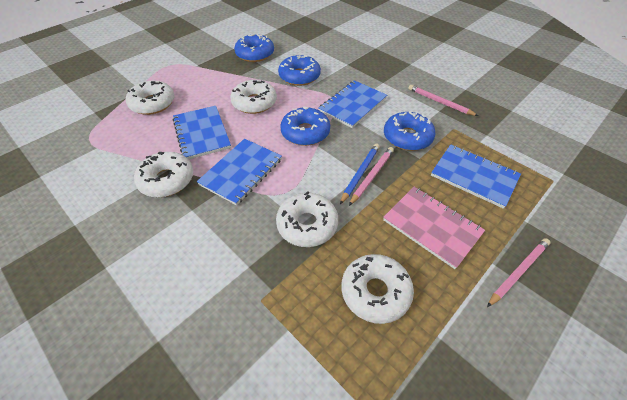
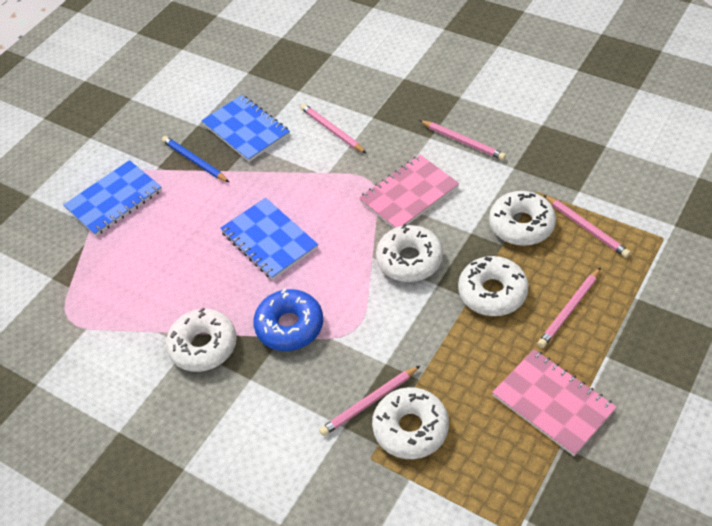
blue donut: 4 -> 1
blue notebook: 4 -> 3
pink notebook: 1 -> 2
pink pencil: 3 -> 5

